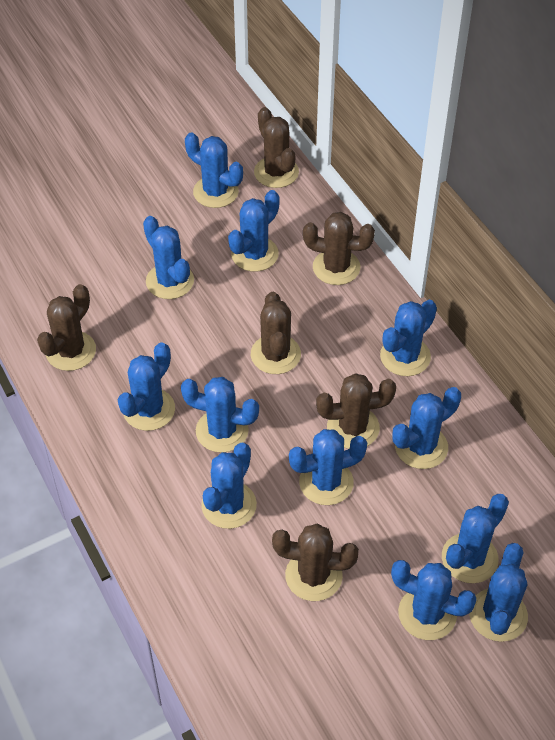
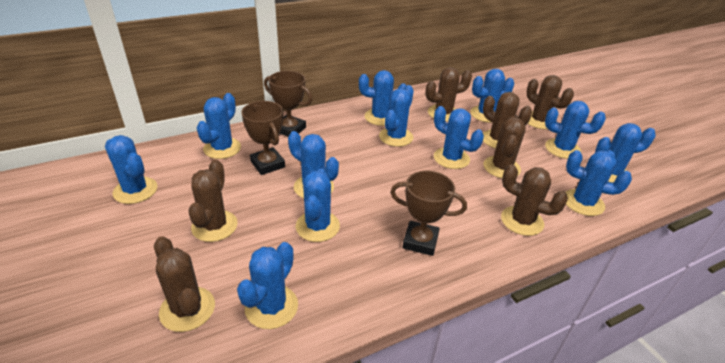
brown cactus: 6 -> 7
brown trophy: 0 -> 3

